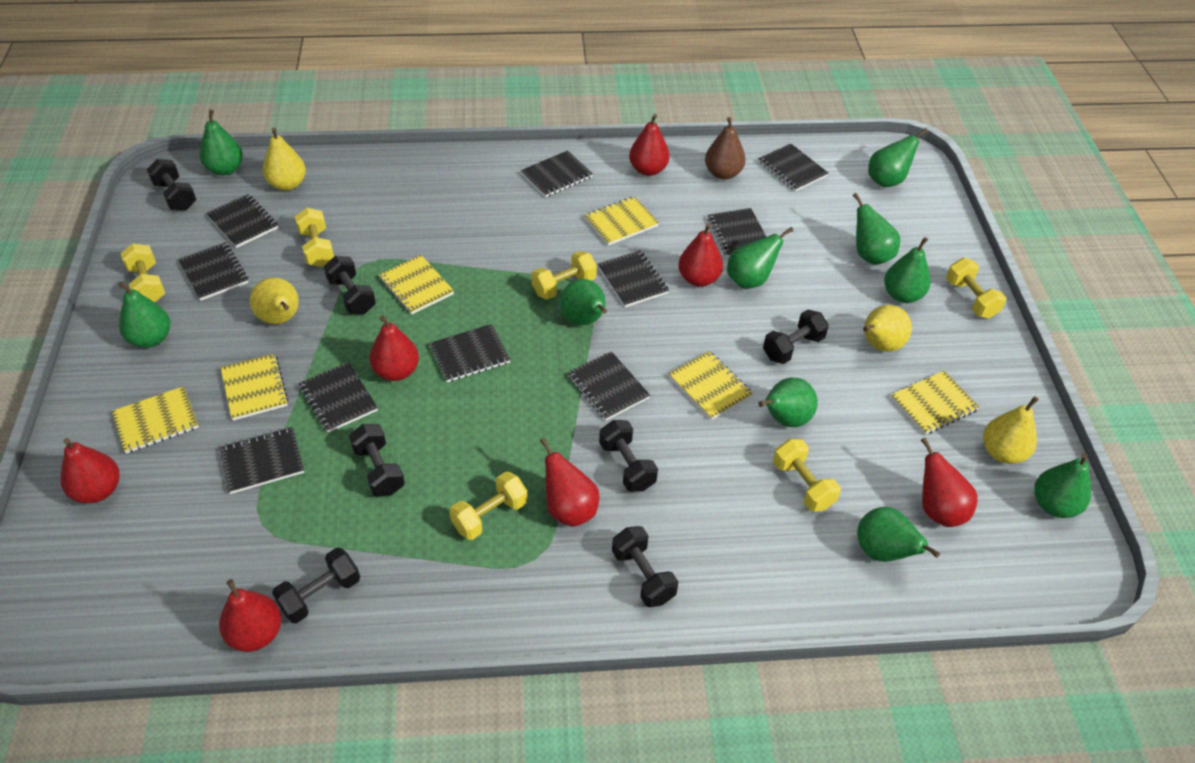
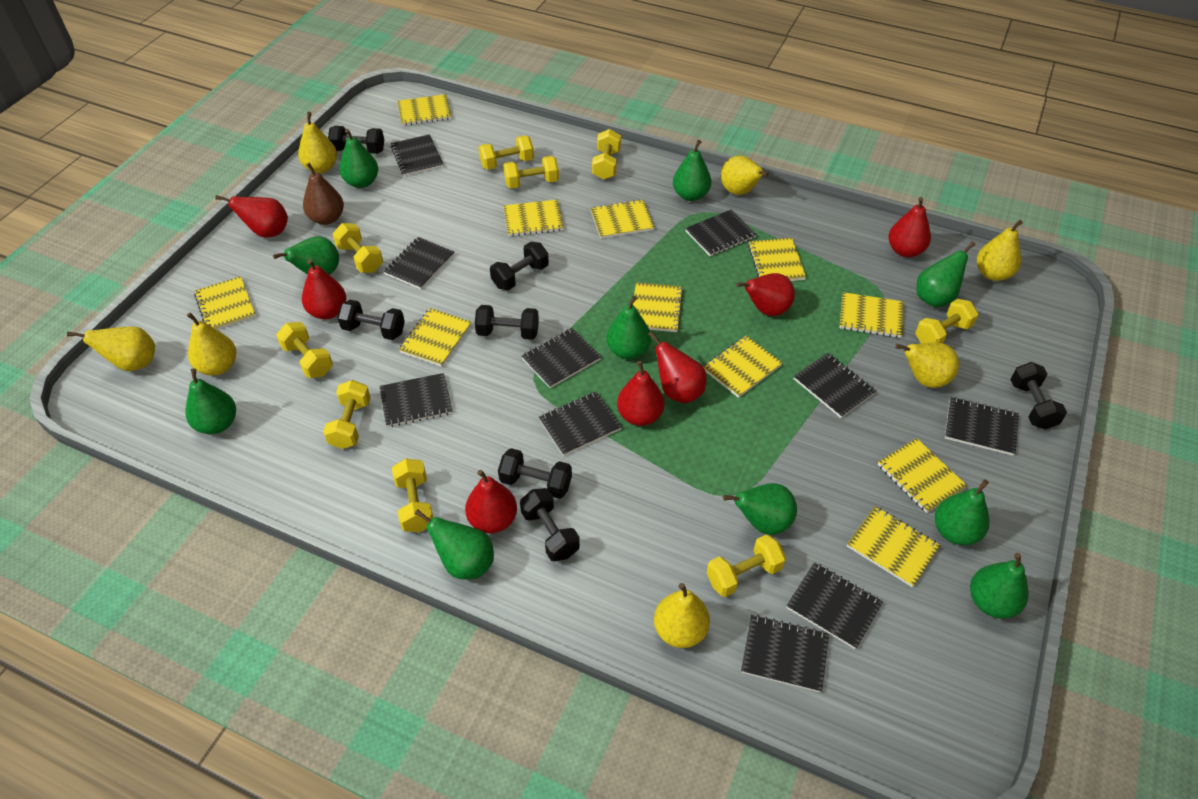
yellow dumbbell: 6 -> 9
yellow notebook: 6 -> 11
yellow pear: 4 -> 7

